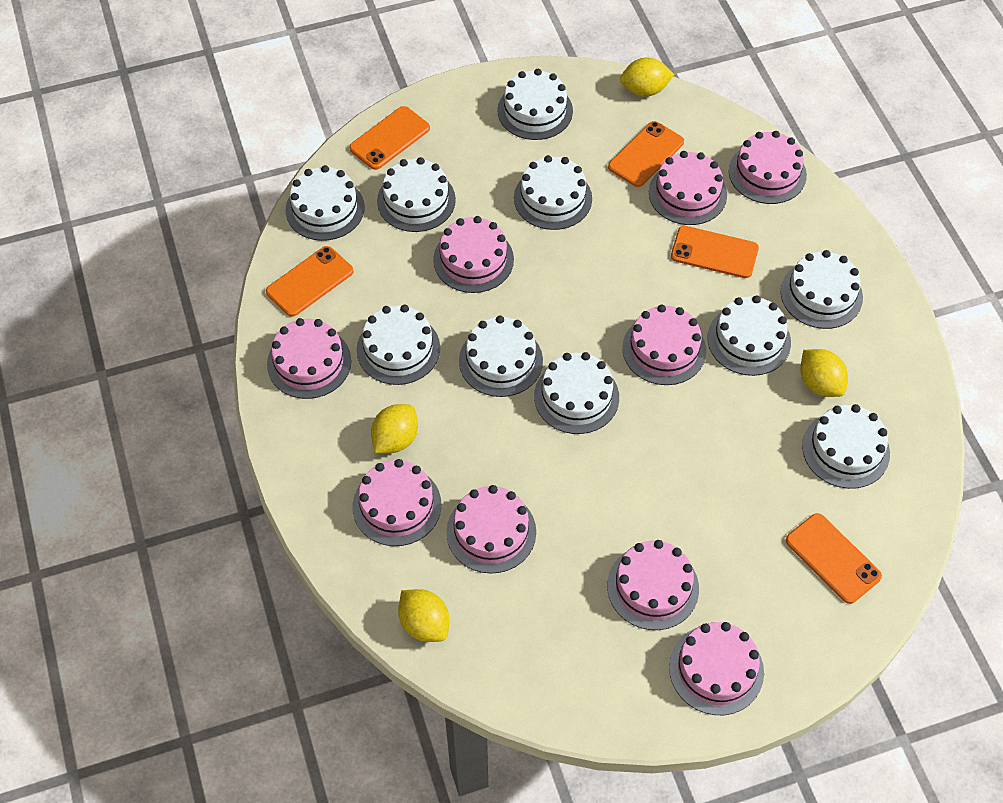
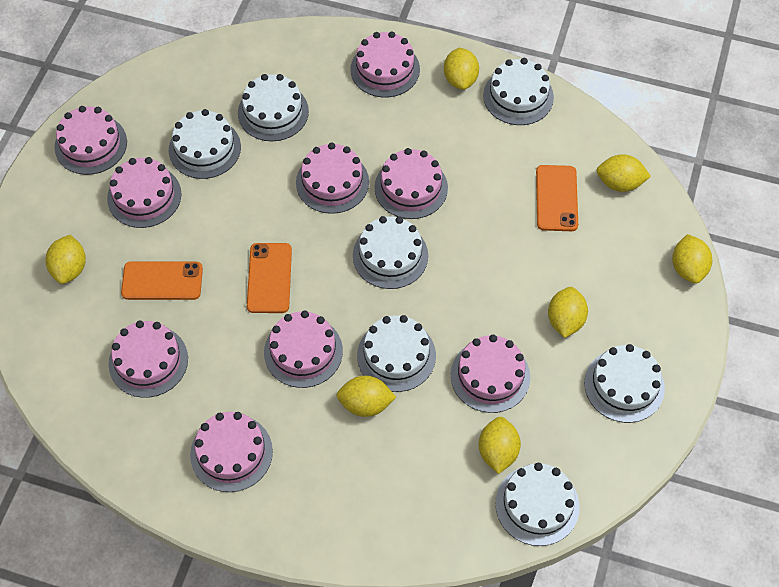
orange phone: 5 -> 3
white cake: 10 -> 7
yellow lemon: 4 -> 7

